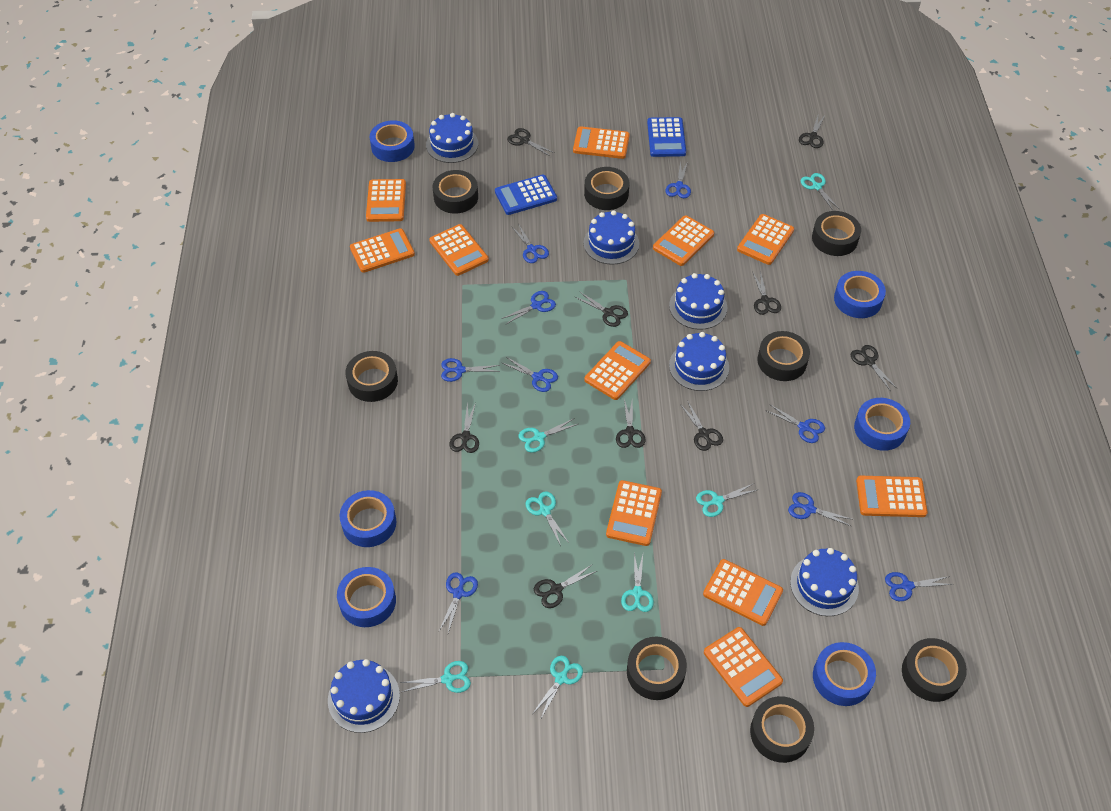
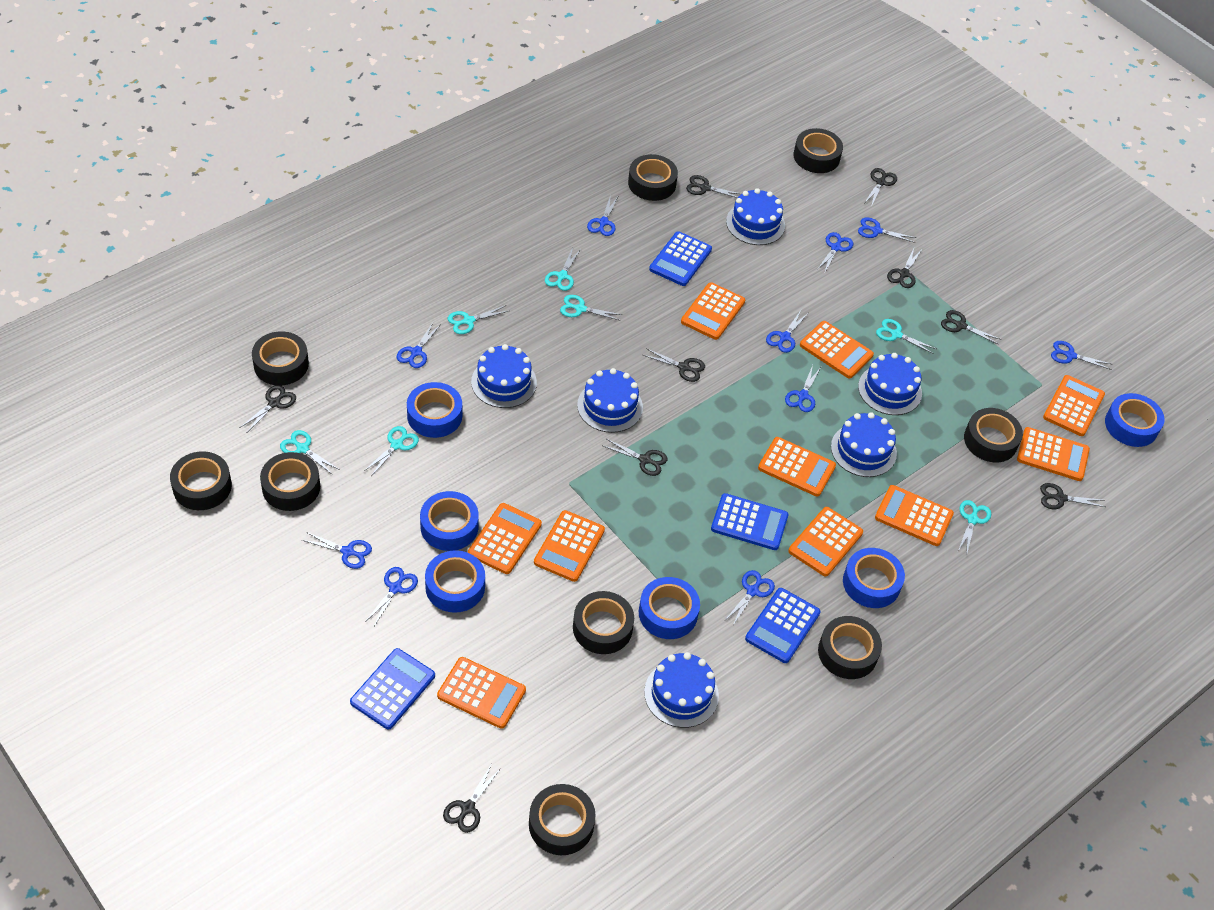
black tape: 8 -> 9
blue calculator: 2 -> 4
blue scissors: 9 -> 10
orange calculator: 11 -> 10

